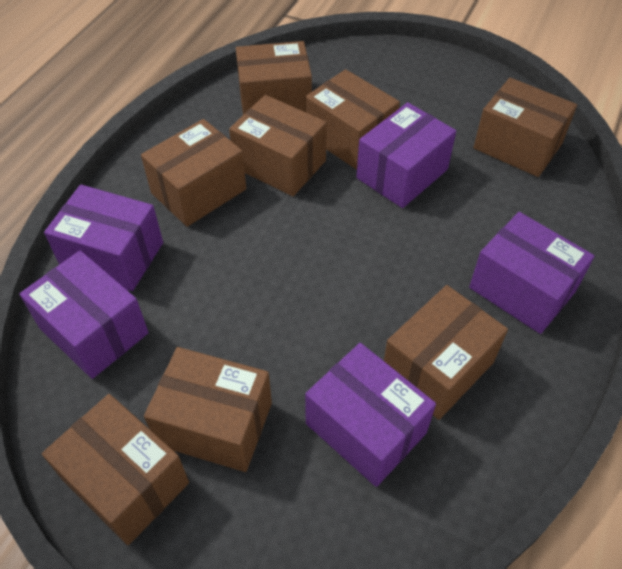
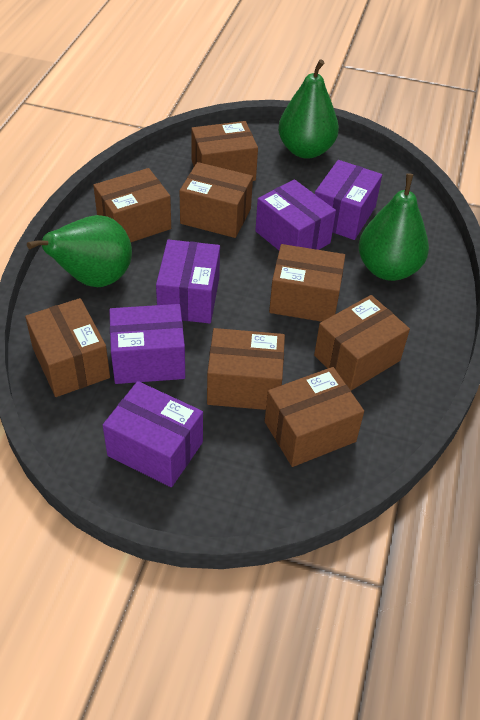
green pear: 0 -> 3

